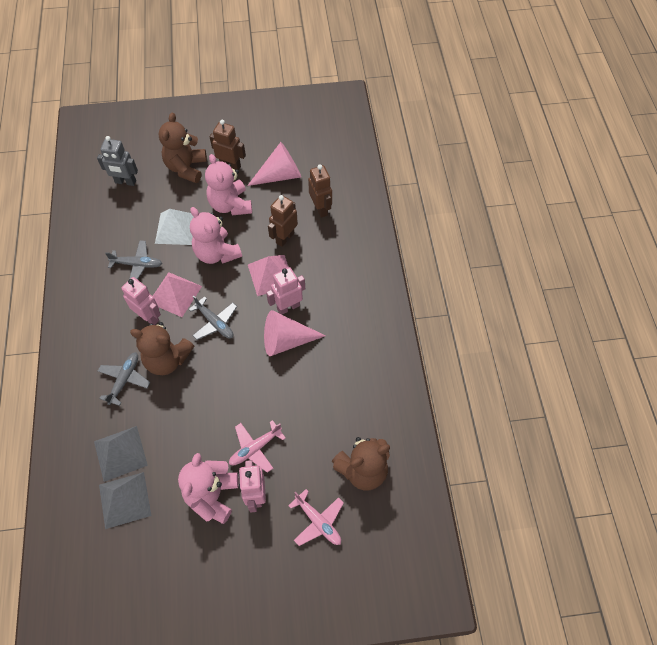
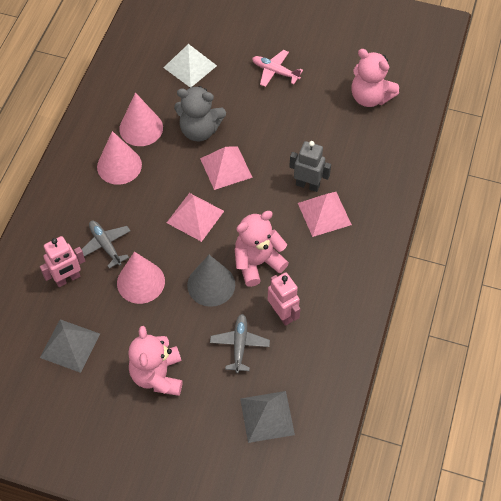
brown robot: 3 -> 0
brown teddy bear: 3 -> 0
grey cone: 0 -> 1
grey plane: 3 -> 2
grey teddy bear: 0 -> 1
pink cone: 2 -> 3
pink plane: 2 -> 1
pink pyramid: 2 -> 3
pink robot: 3 -> 2

